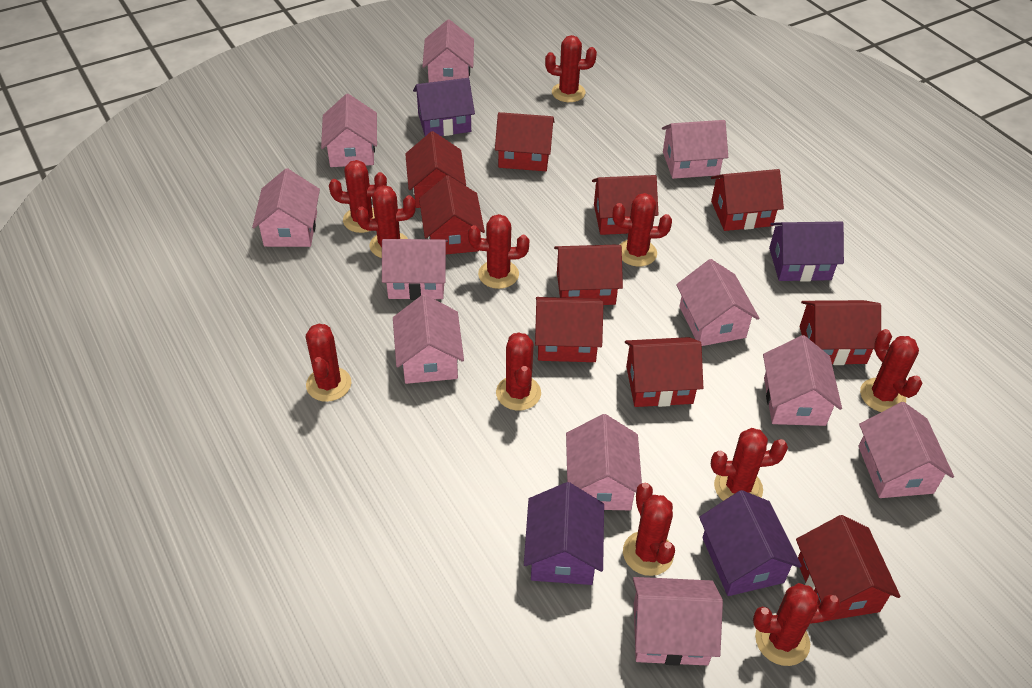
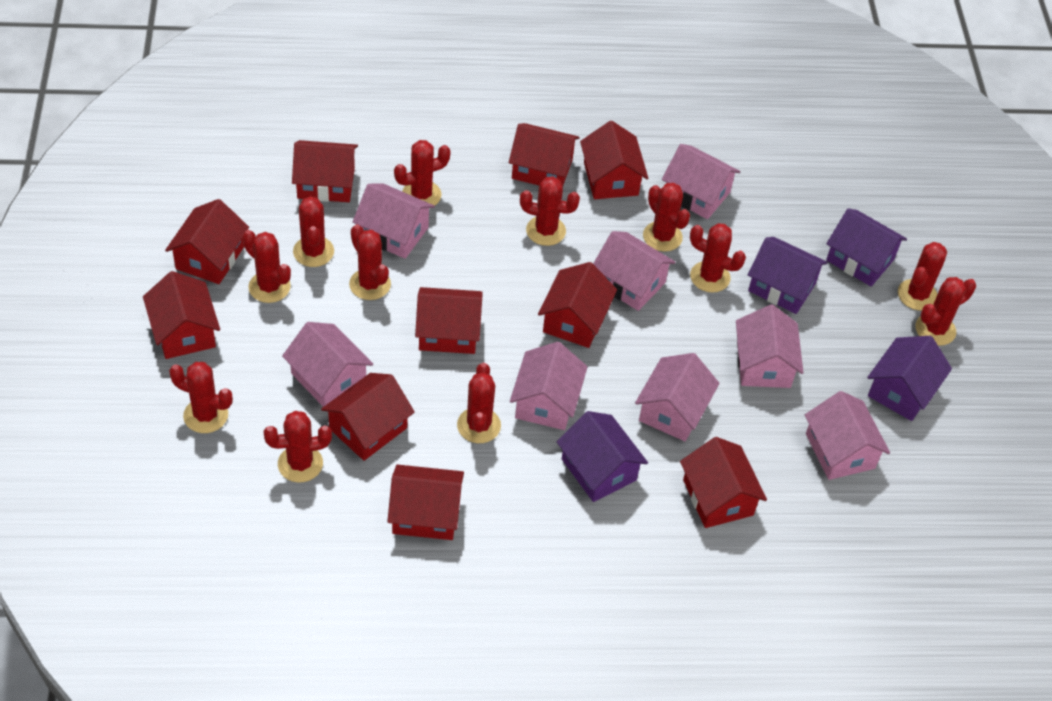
pink house: 11 -> 8
red cactus: 11 -> 12

